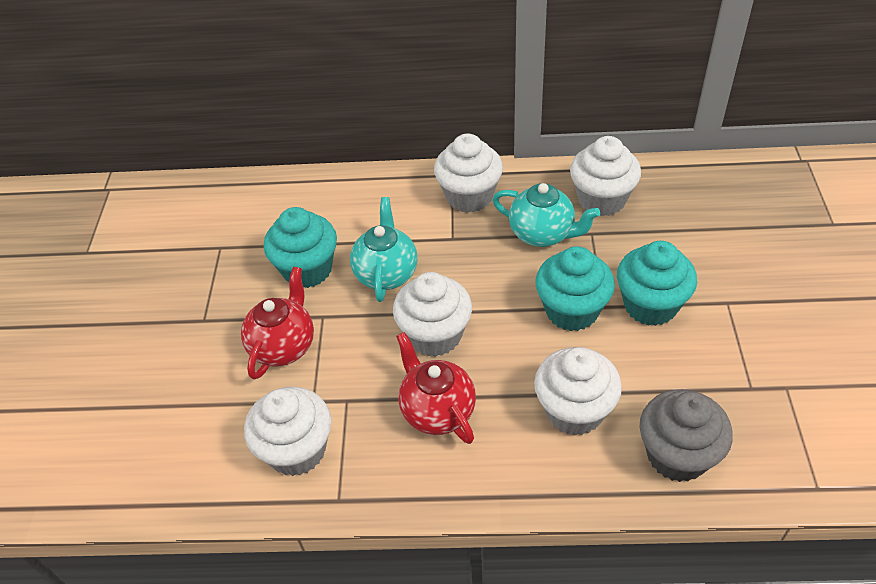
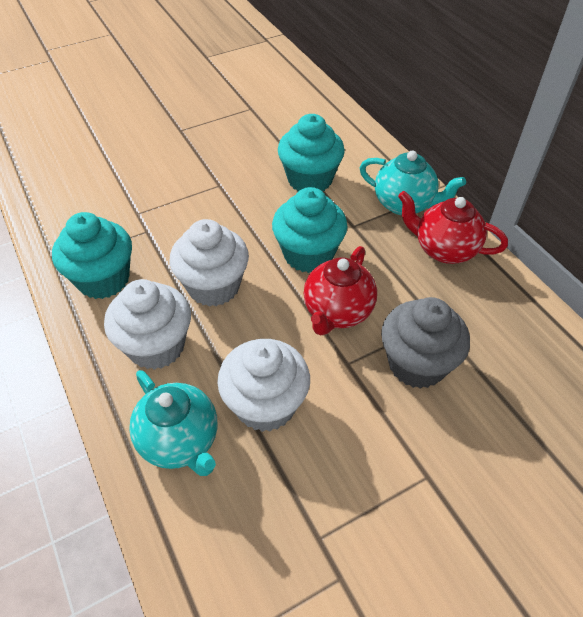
white cupcake: 5 -> 3

